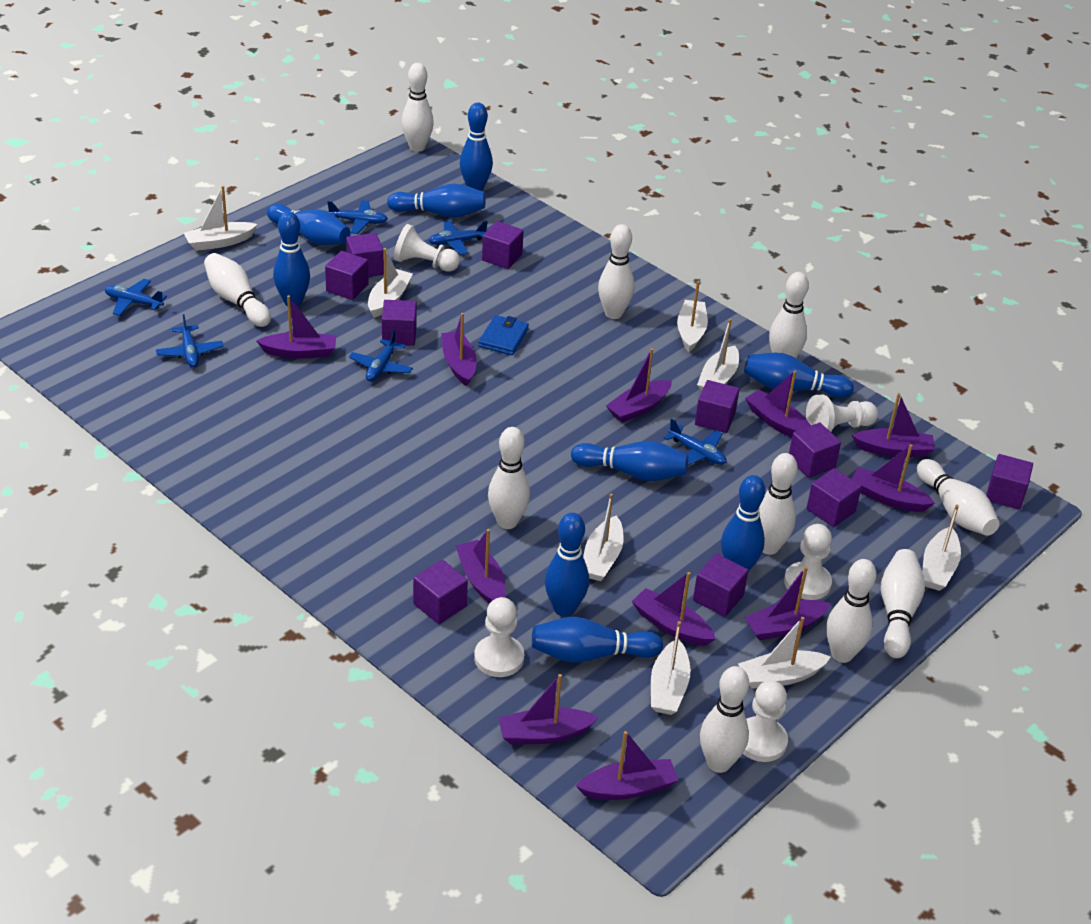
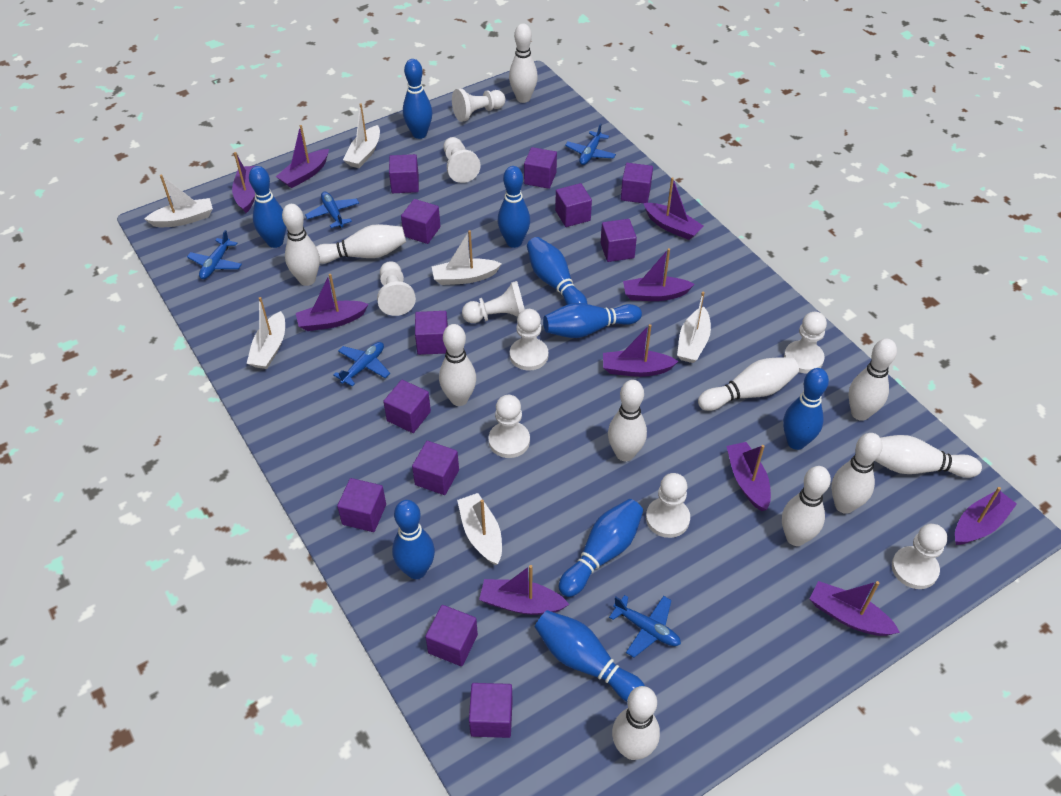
blue plane: 6 -> 5
blue wallet: 1 -> 0
purple boat: 11 -> 10
purple cube: 10 -> 12
white boat: 8 -> 6
white bowling pin: 10 -> 11
white pawn: 5 -> 9

